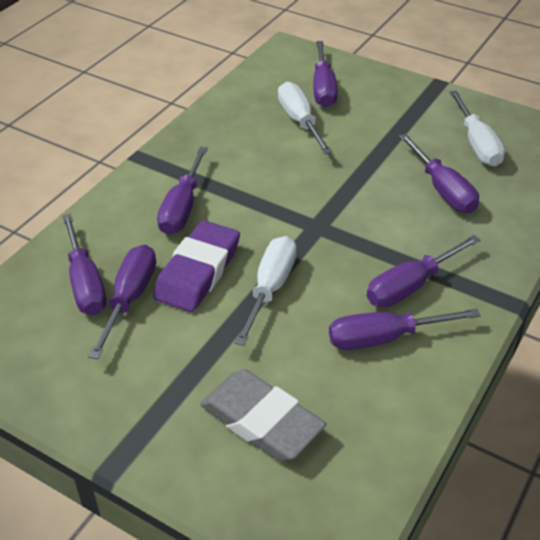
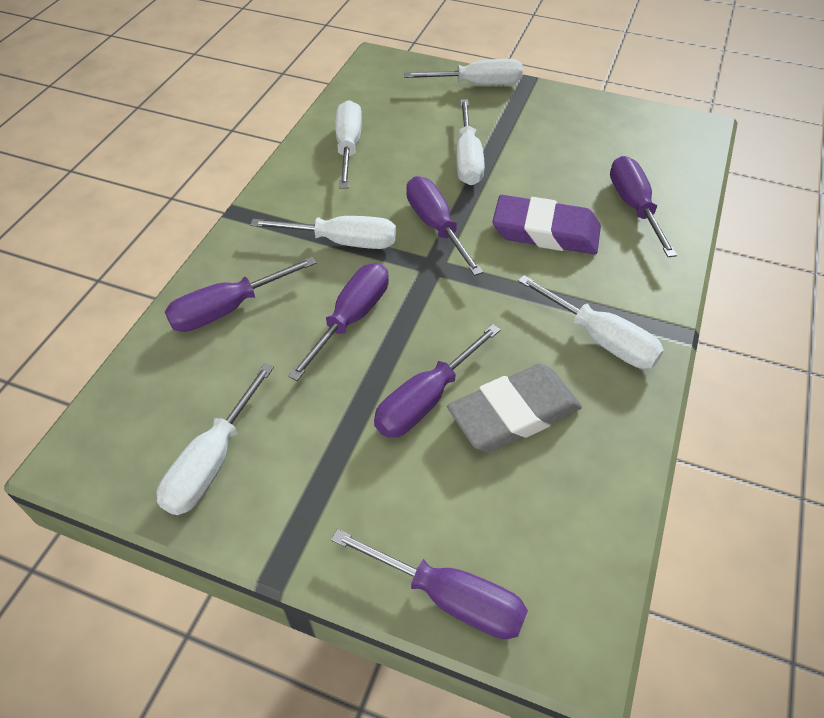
purple screwdriver: 7 -> 6
white screwdriver: 3 -> 6

